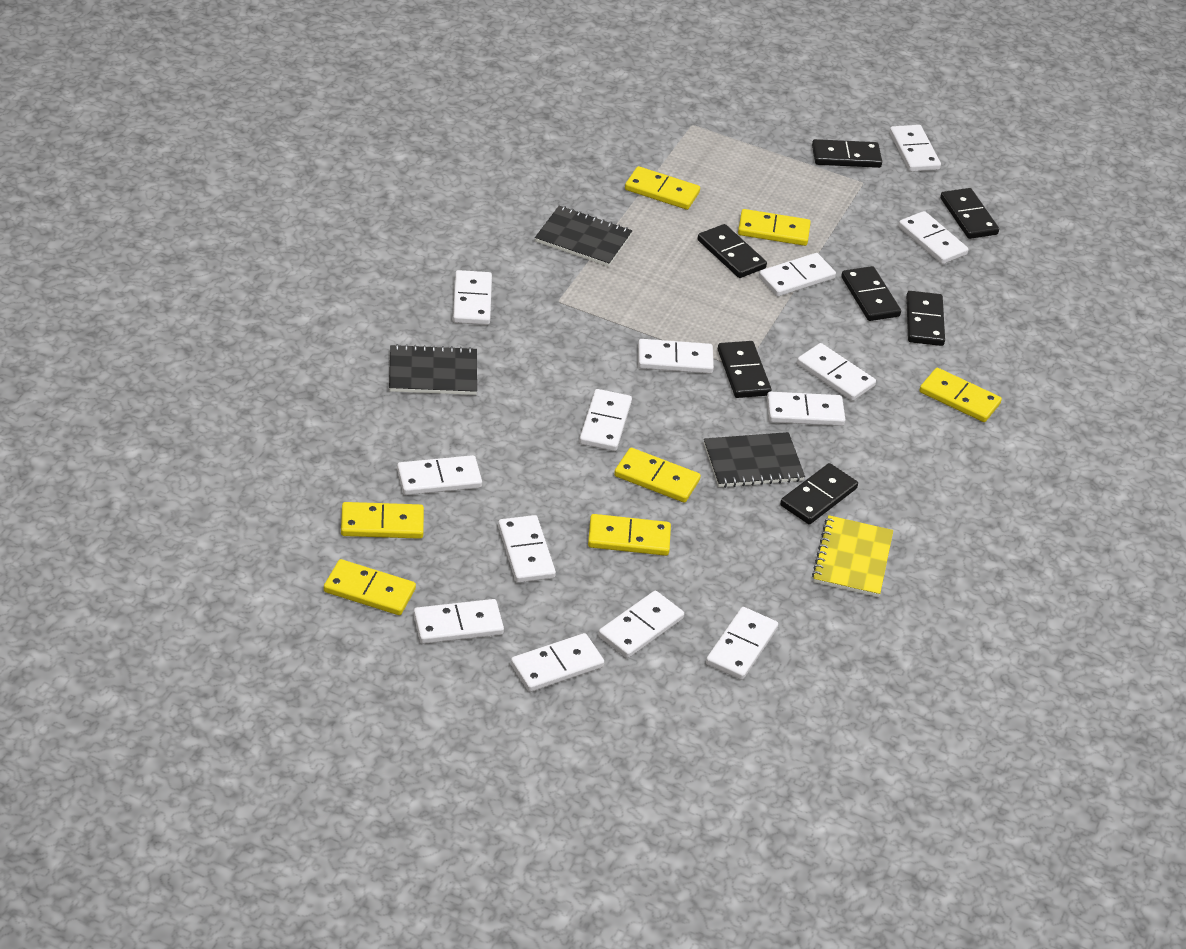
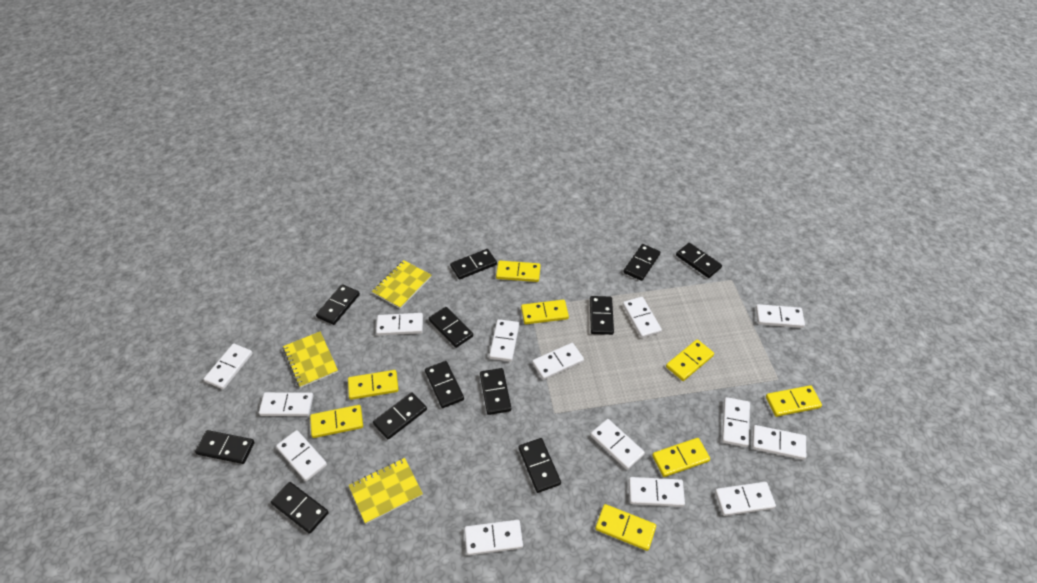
black domino: 7 -> 12
black notebook: 3 -> 0
yellow domino: 7 -> 8
yellow notebook: 1 -> 3

